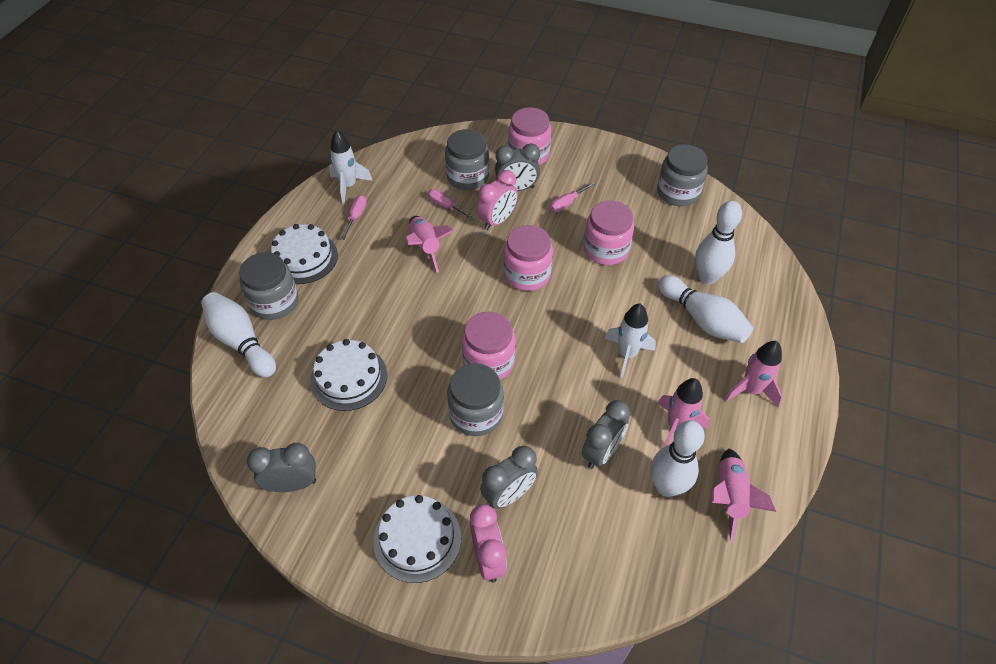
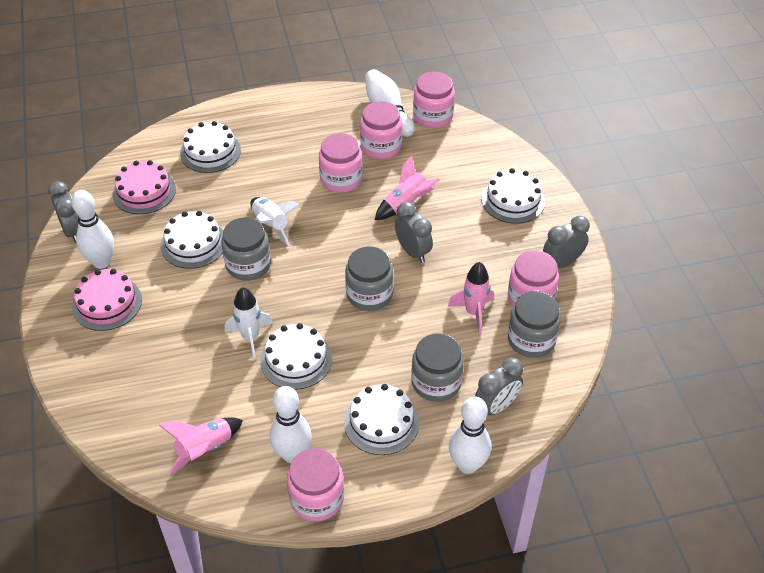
pink cake: 0 -> 2
pink clock: 2 -> 0
pink jar: 4 -> 5
pink rocket: 4 -> 3
pink screwdriver: 3 -> 0
white cake: 3 -> 5

